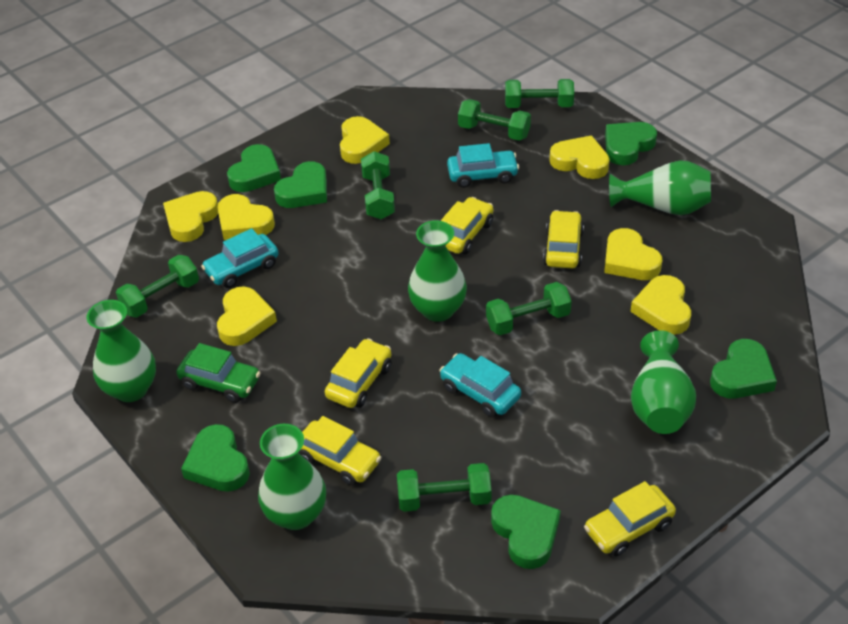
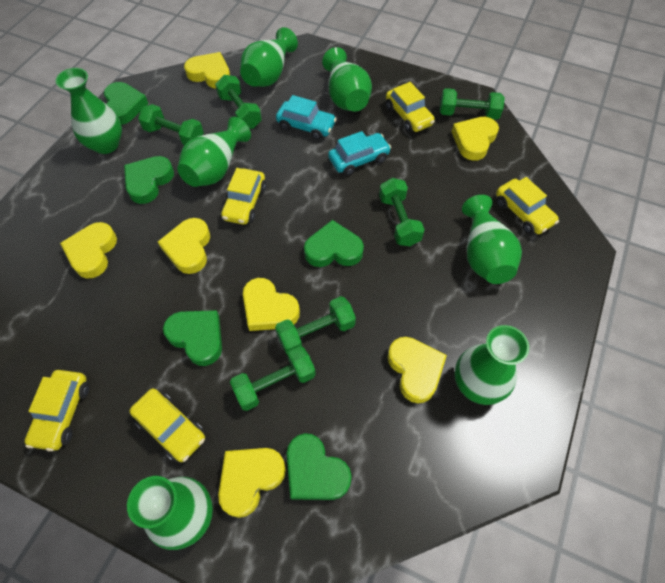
green car: 1 -> 0
green heart: 6 -> 5
green vase: 5 -> 7
turquoise car: 3 -> 2

